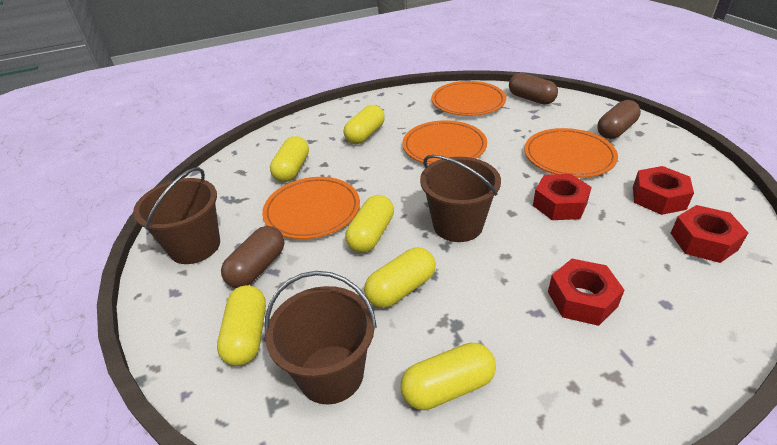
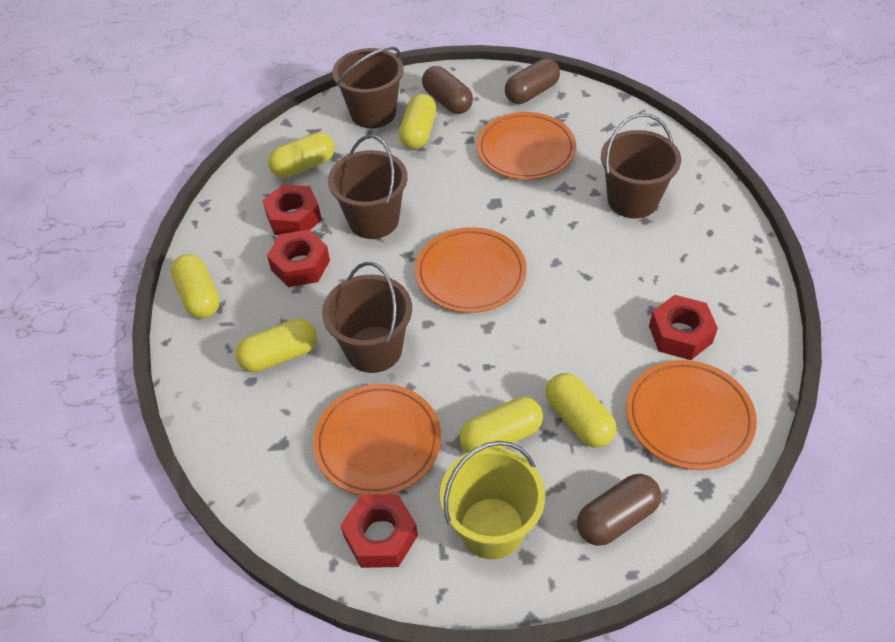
brown bucket: 3 -> 4
yellow bucket: 0 -> 1

